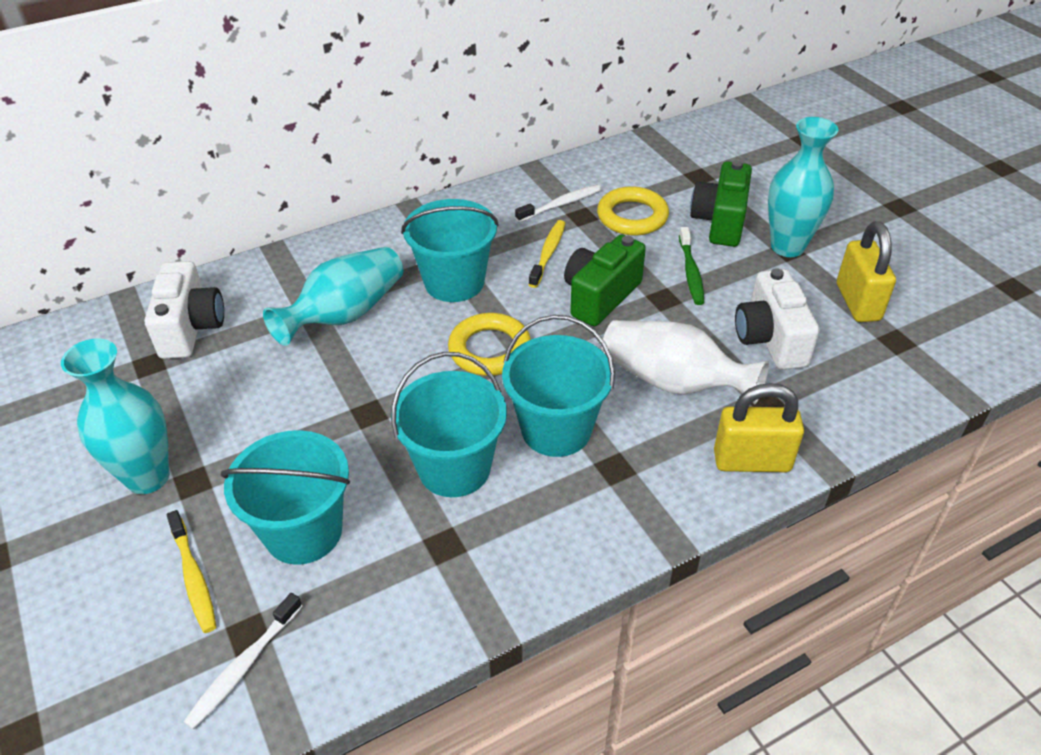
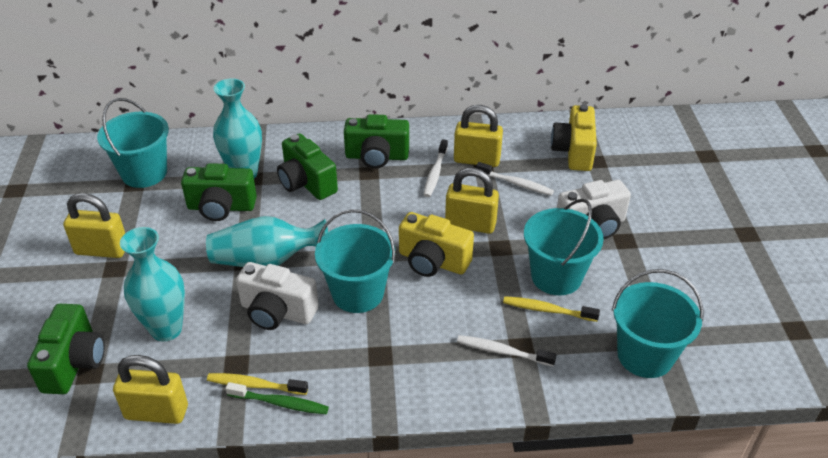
green camera: 2 -> 4
white toothbrush: 2 -> 3
white vase: 1 -> 0
yellow camera: 0 -> 2
yellow padlock: 2 -> 4
yellow ring: 2 -> 0

